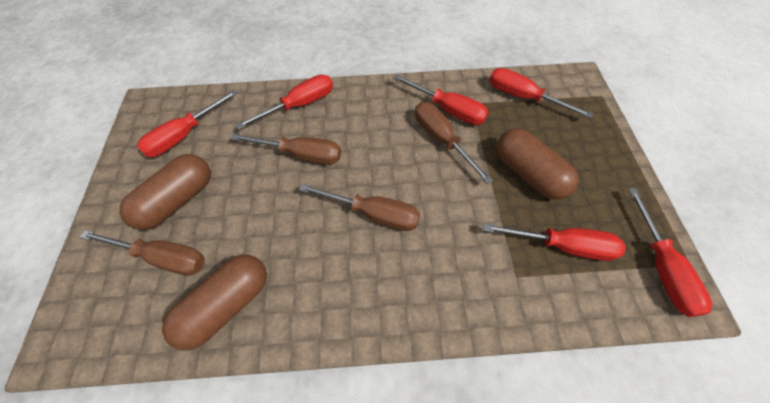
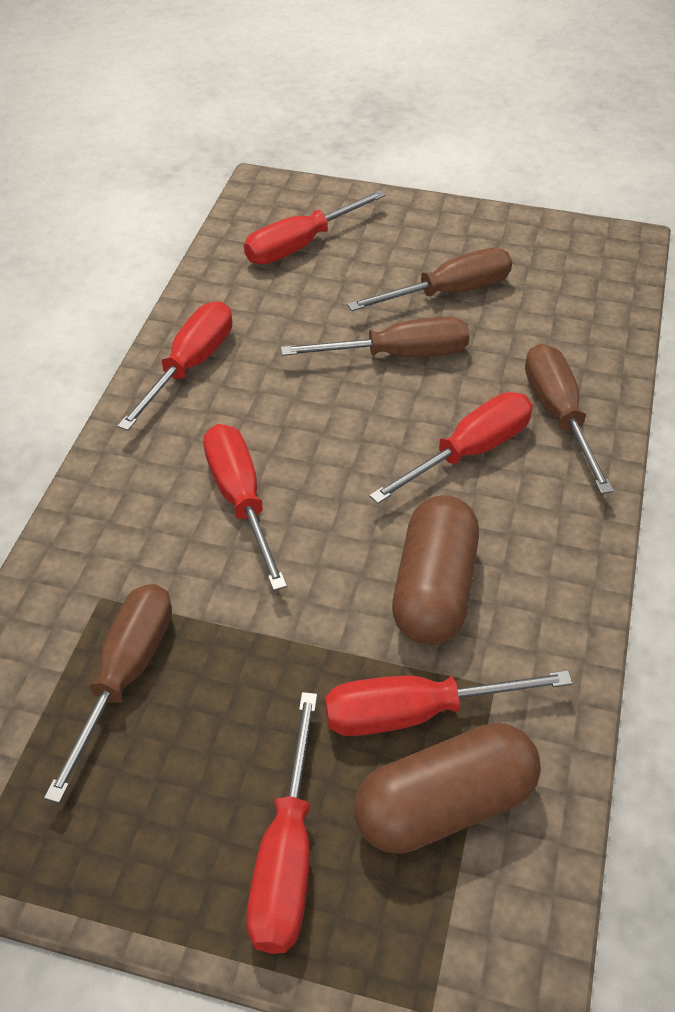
brown capsule: 3 -> 2

